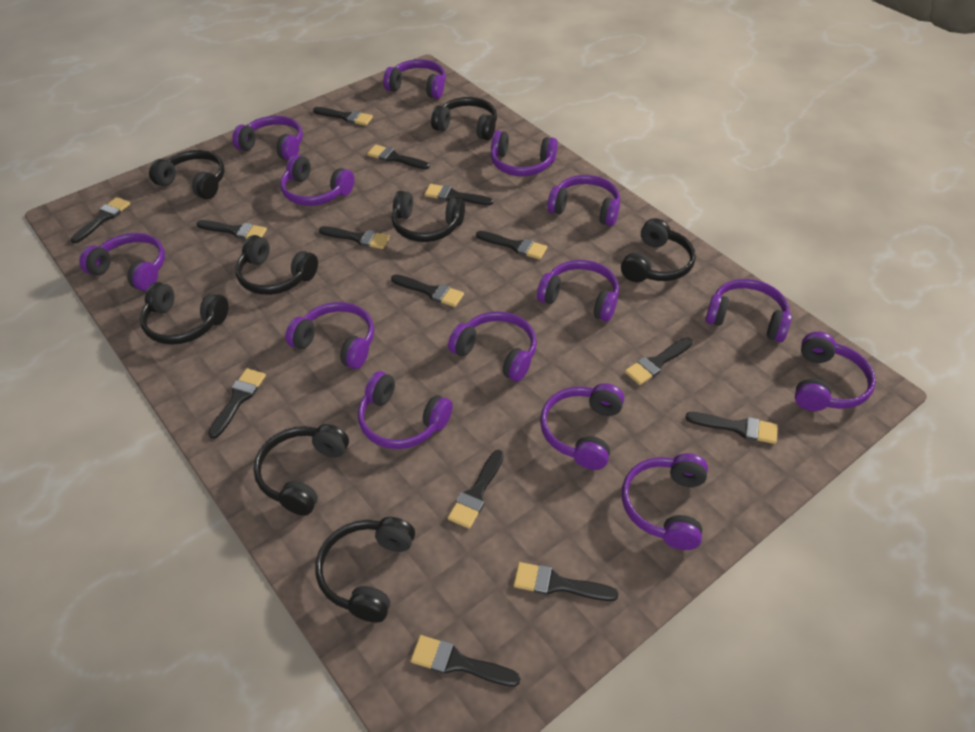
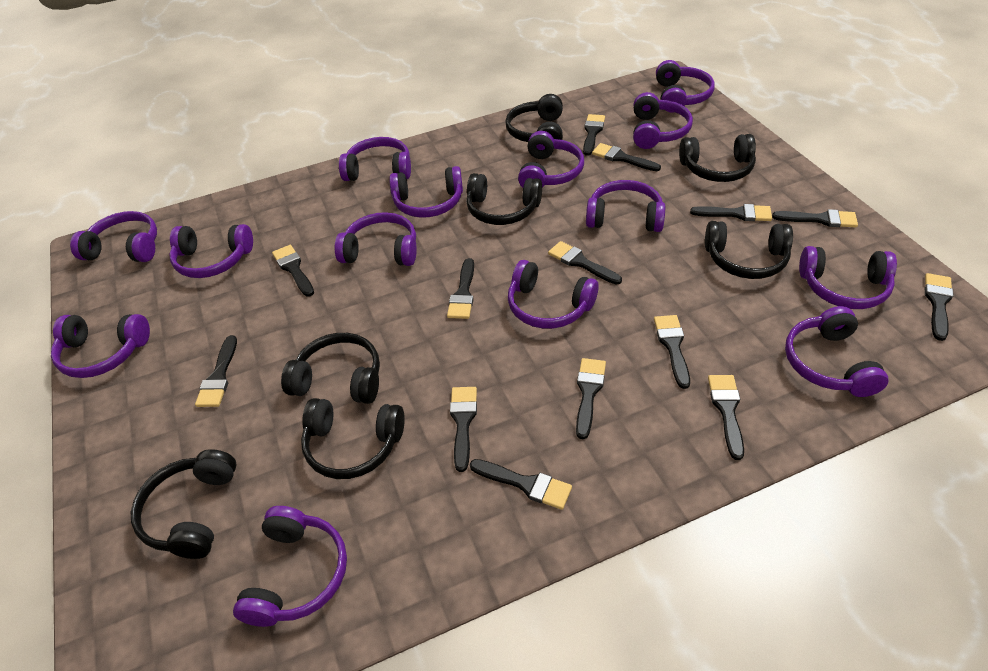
black headphones: 8 -> 7

